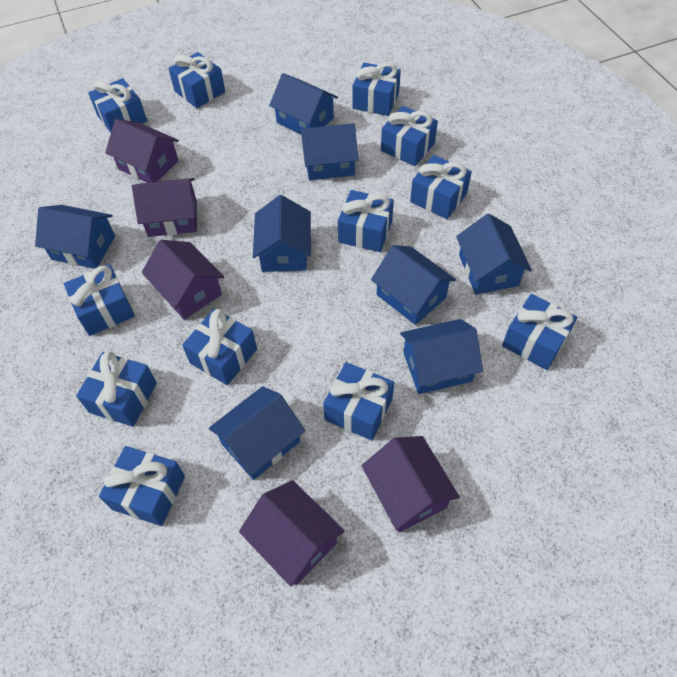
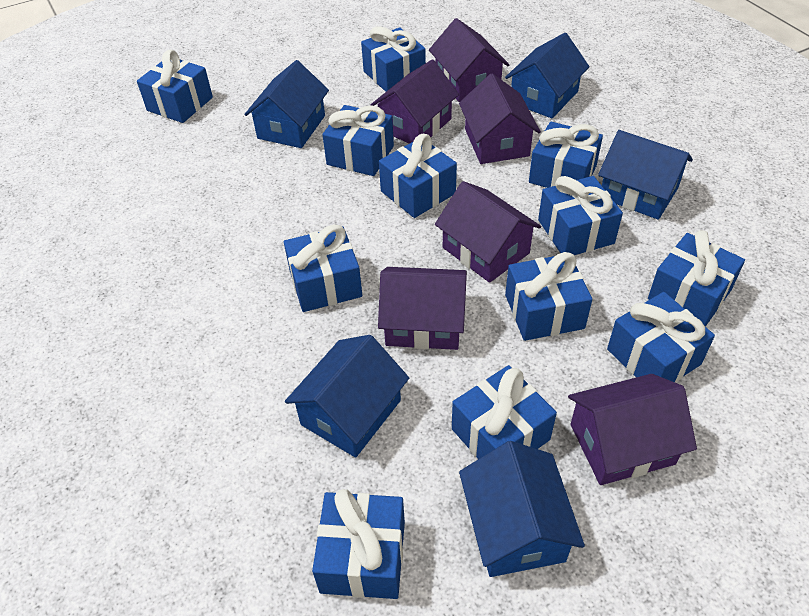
blue house: 8 -> 5
purple house: 5 -> 6

